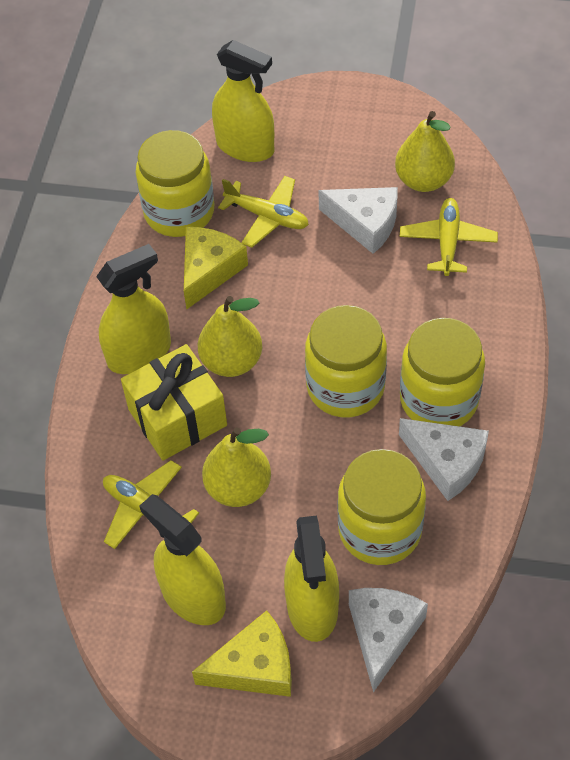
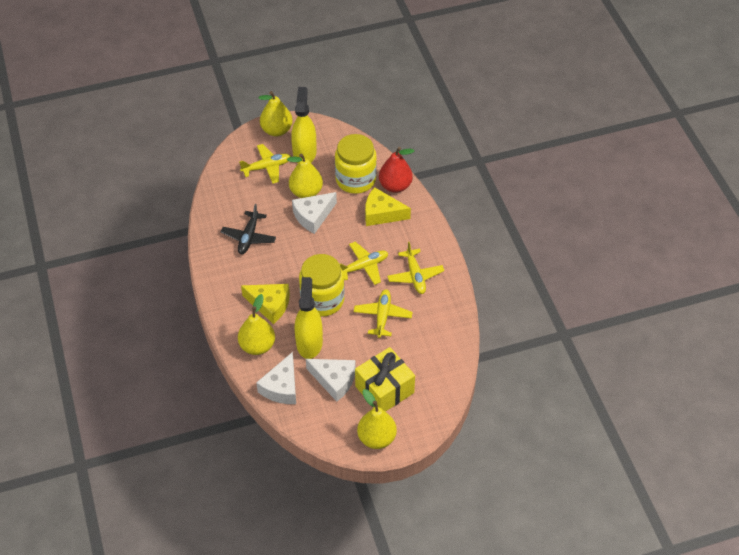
black plane: 0 -> 1
red pear: 0 -> 1
yellow jar: 4 -> 2
yellow pear: 3 -> 4
yellow plane: 3 -> 4
yellow spray bottle: 4 -> 2

